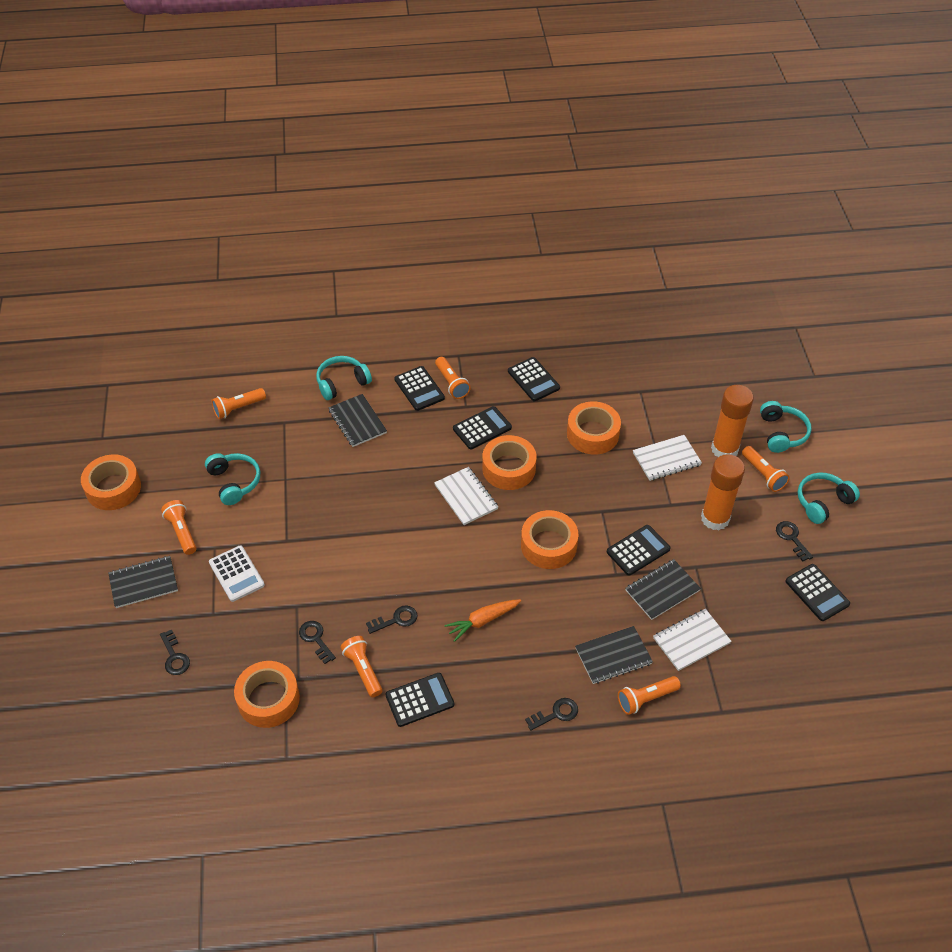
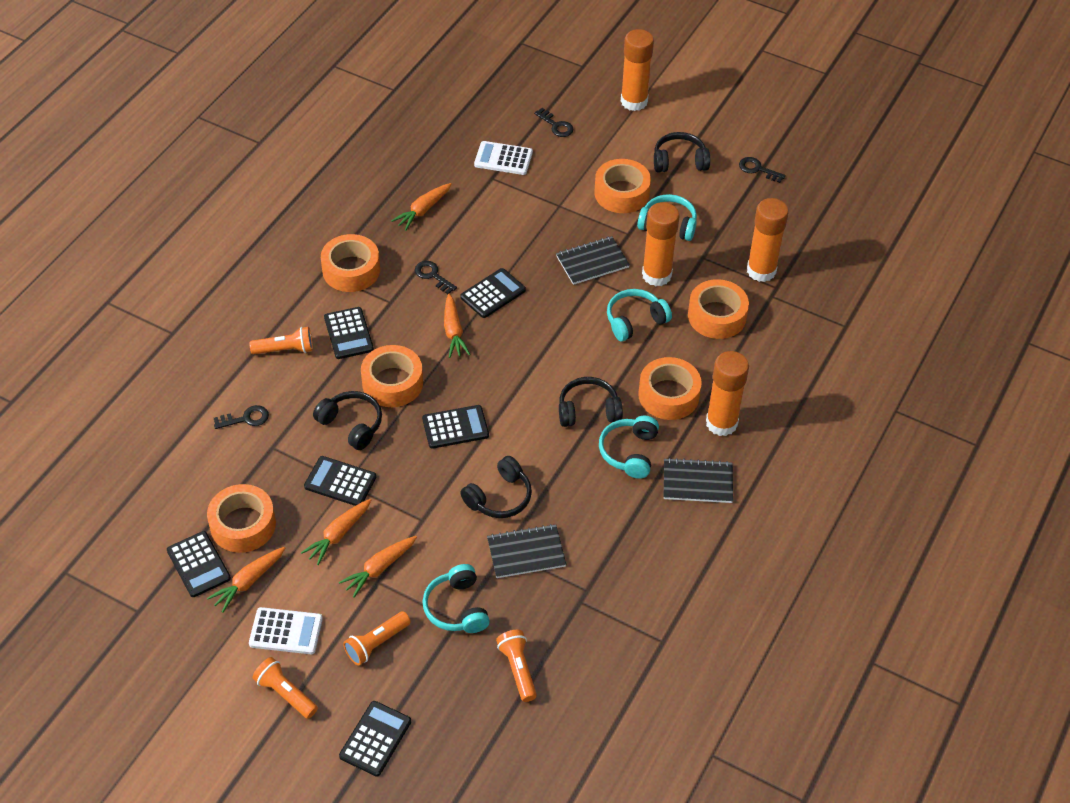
black headphones: 0 -> 4
black key: 5 -> 4
black notebook: 4 -> 3
orange carrot: 1 -> 5
orange flashlight: 6 -> 4
orange glue stick: 2 -> 4
orange tape: 5 -> 6
white calculator: 1 -> 2
white notebook: 3 -> 0

